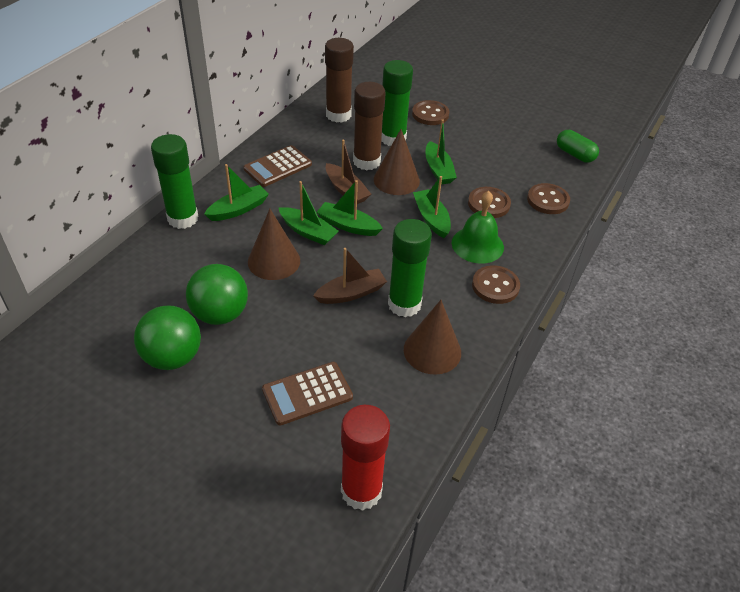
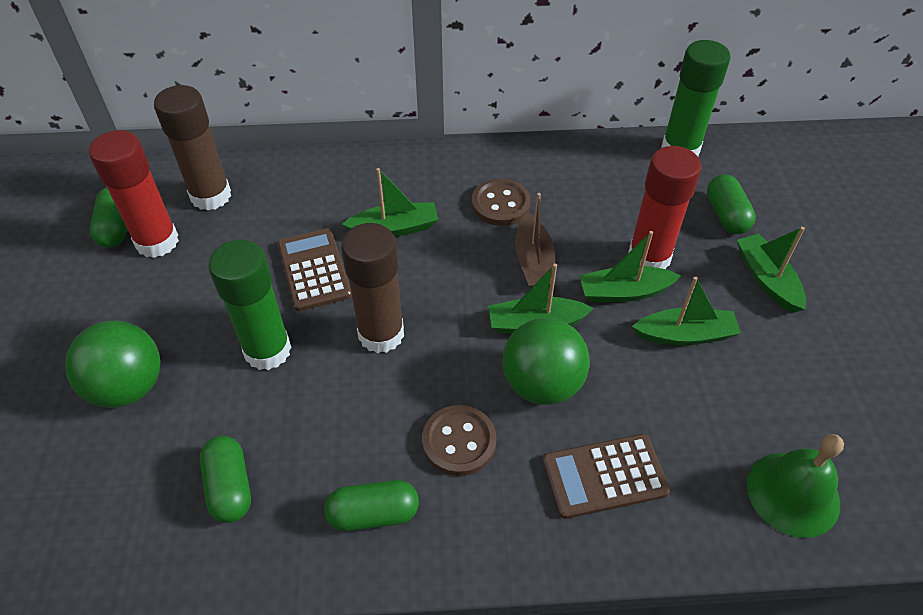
brown boat: 2 -> 1
brown button: 4 -> 2
brown cone: 3 -> 0
green capsule: 1 -> 4
green glue stick: 3 -> 2
red glue stick: 1 -> 2

